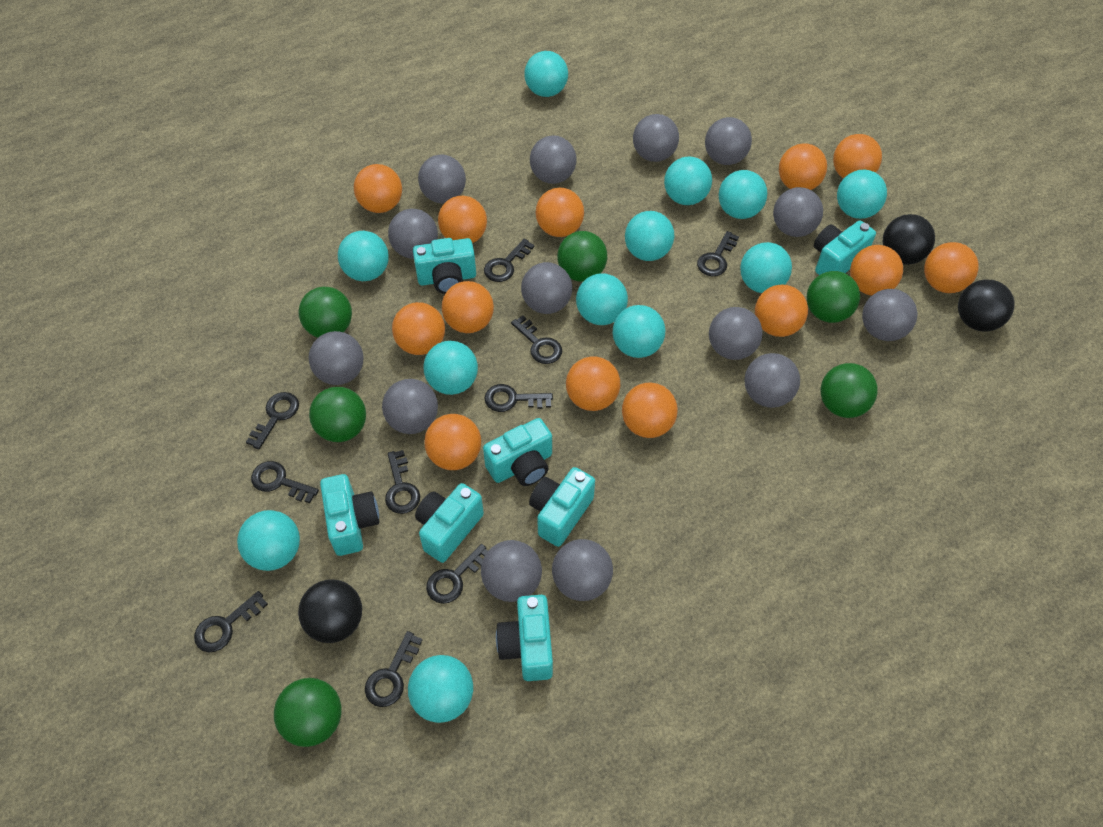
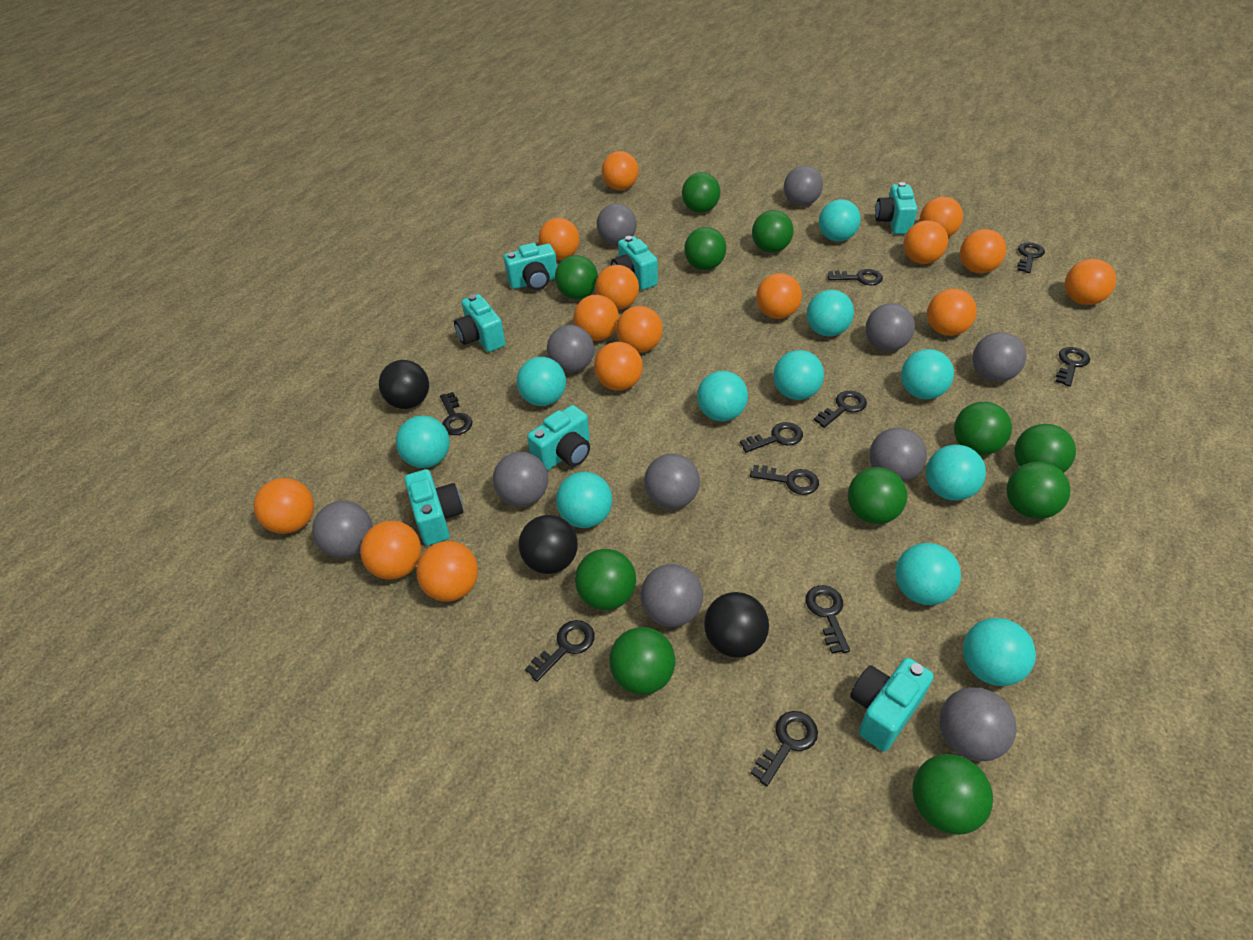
green ball: 6 -> 11
grey ball: 14 -> 11
orange ball: 13 -> 15
turquoise ball: 12 -> 11

